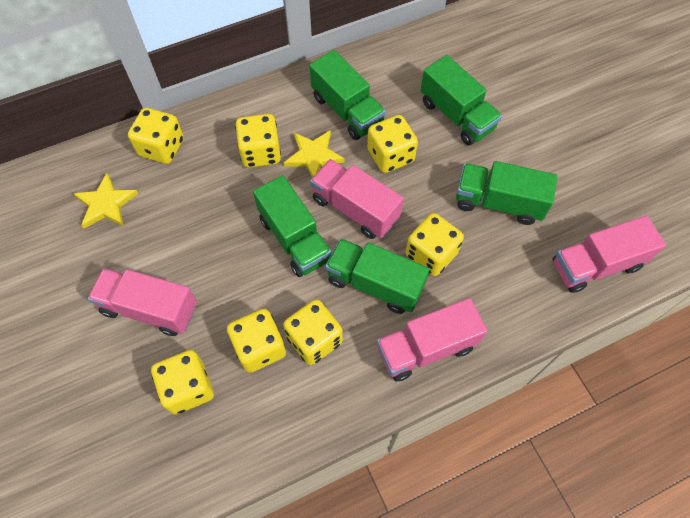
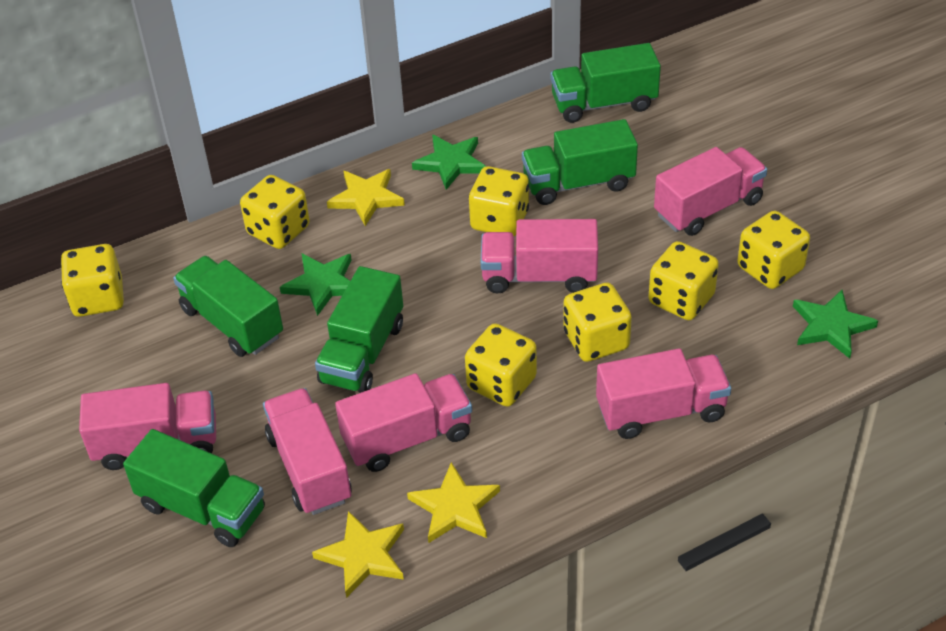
green star: 0 -> 3
pink truck: 4 -> 6
yellow star: 2 -> 3

